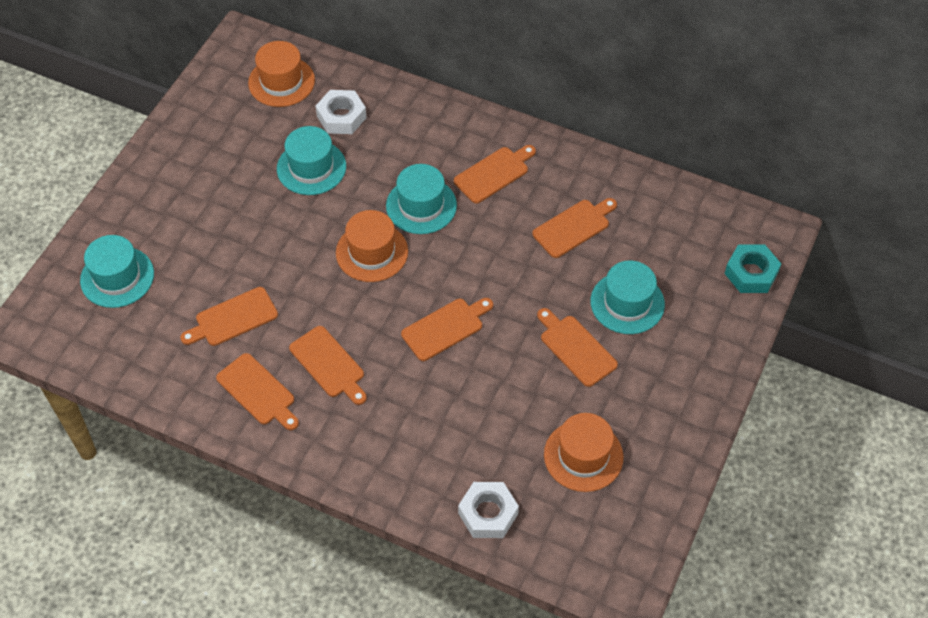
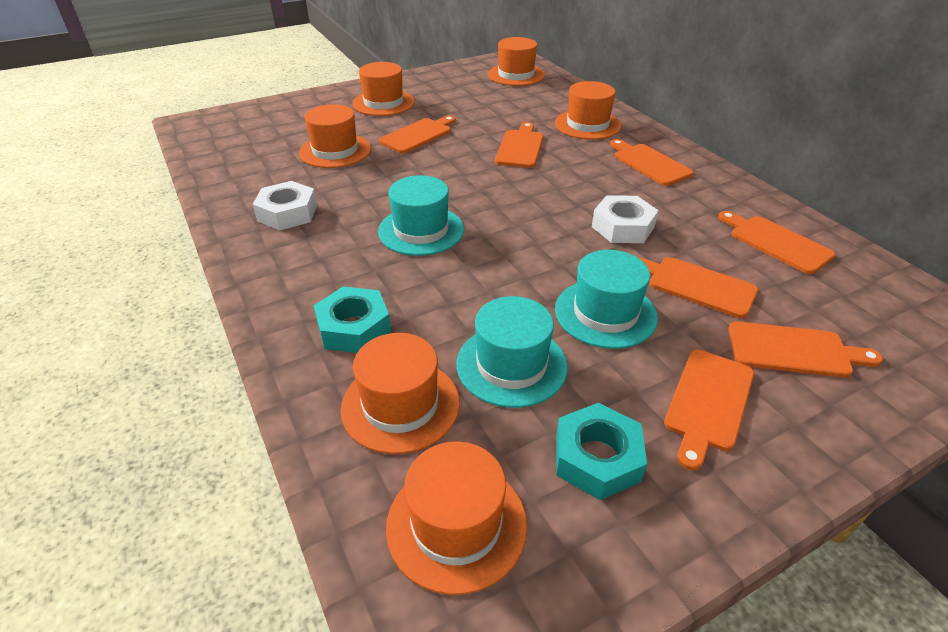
orange hat: 3 -> 6
turquoise hat: 4 -> 3
turquoise nut: 1 -> 2

